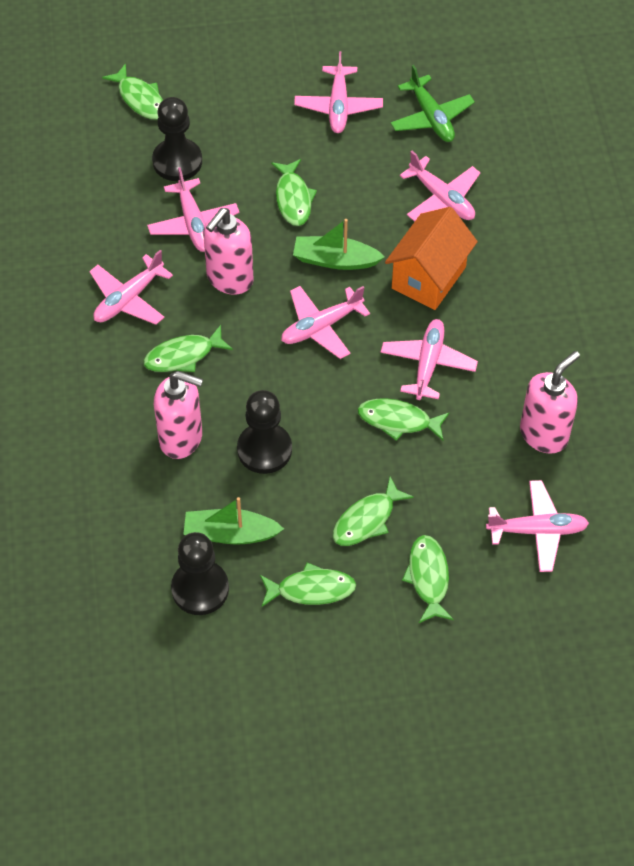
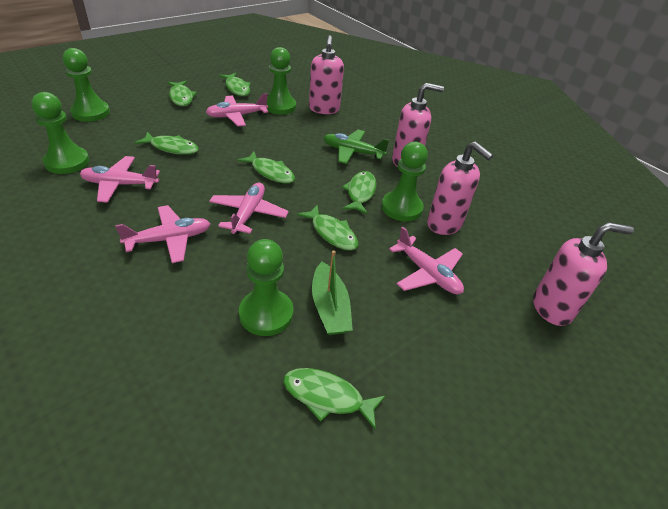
black pawn: 3 -> 0
green boat: 2 -> 1
green pawn: 0 -> 5
orange house: 1 -> 0
pink plane: 7 -> 5
pink soap dispenser: 3 -> 4

